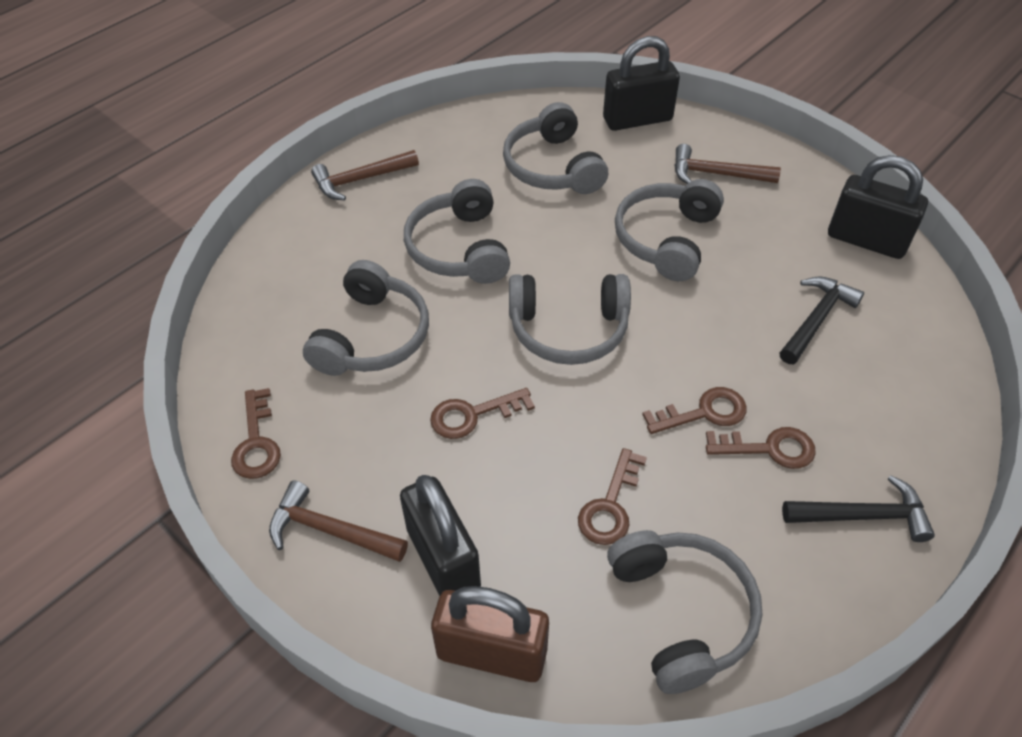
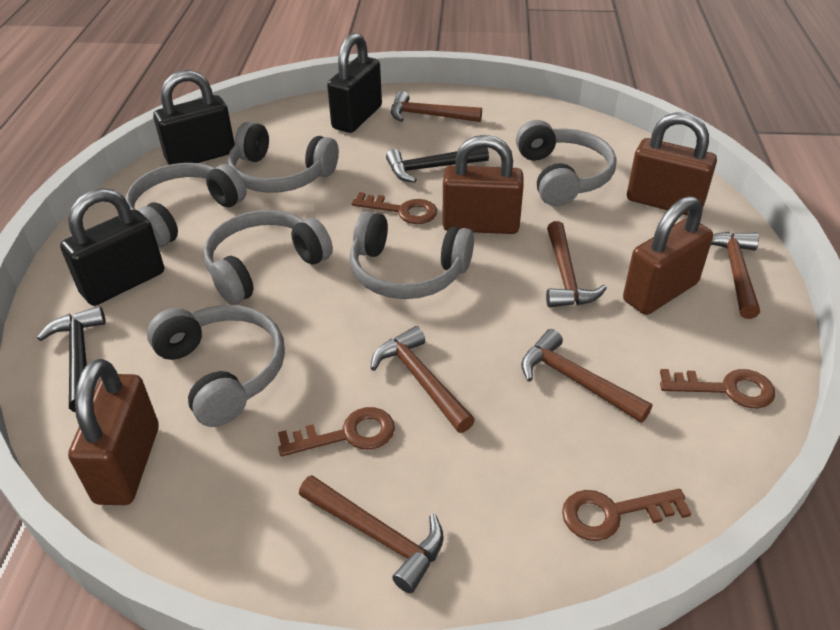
brown hammer: 3 -> 6
brown key: 5 -> 4
brown padlock: 1 -> 4

